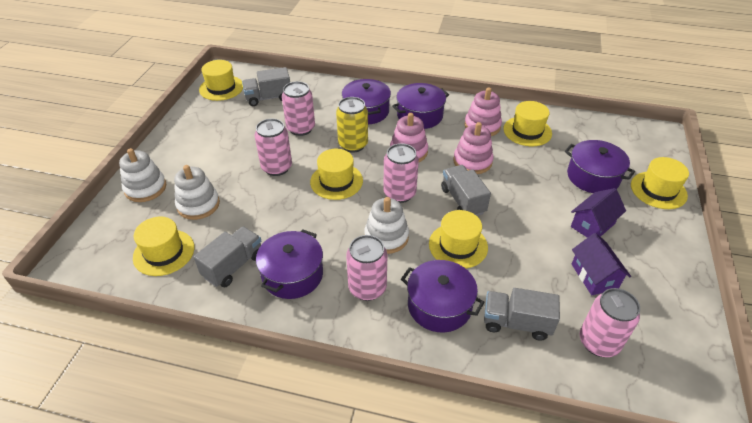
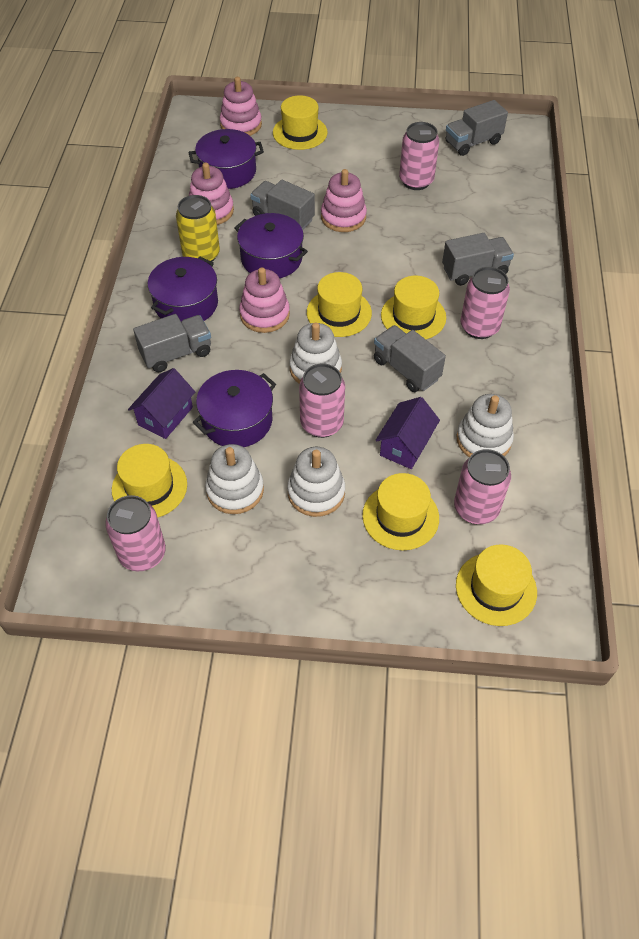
grey truck: 4 -> 5
pink stacking toy: 3 -> 4
purple pot: 5 -> 4
white stacking toy: 3 -> 4

